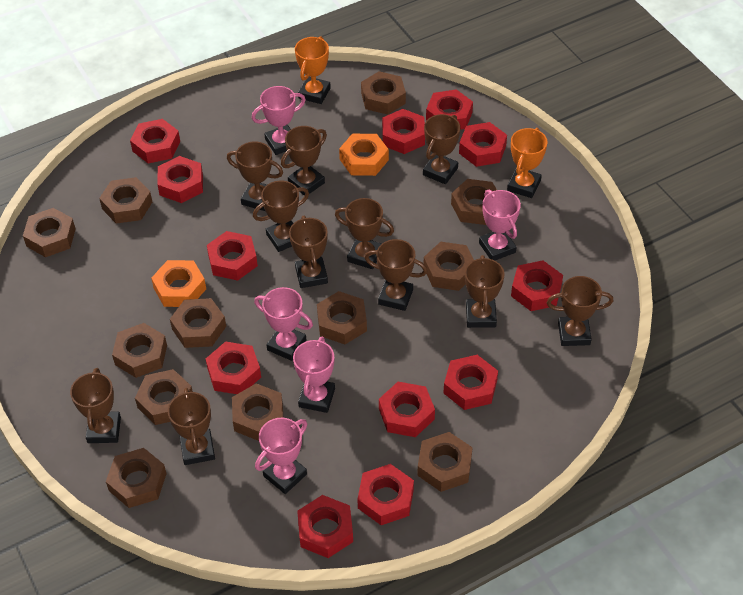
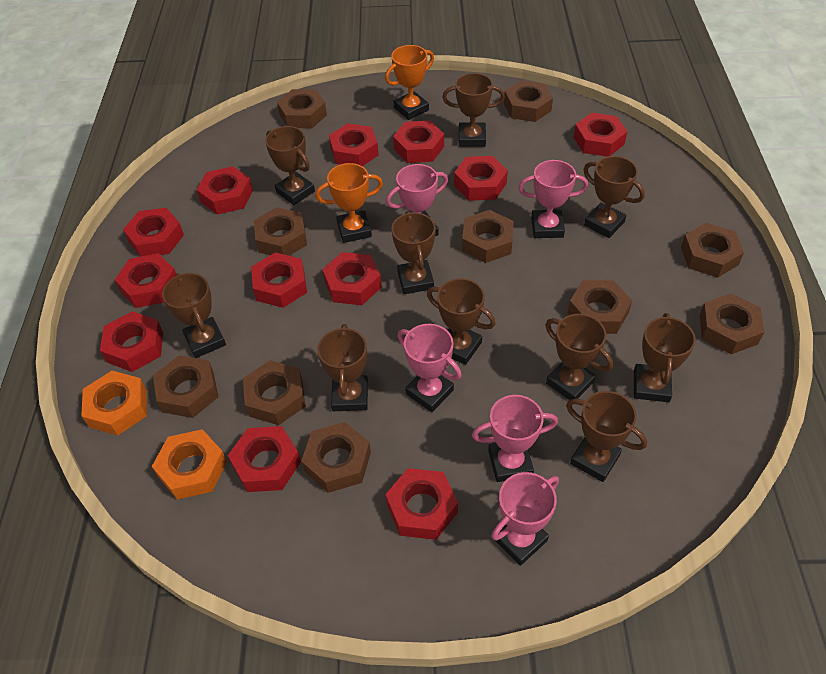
brown nut: 12 -> 10
brown trophy: 11 -> 10

